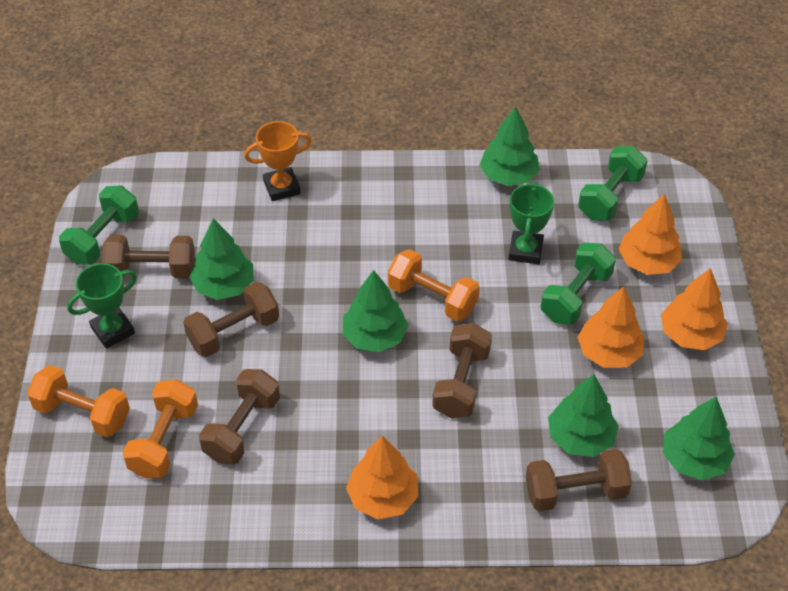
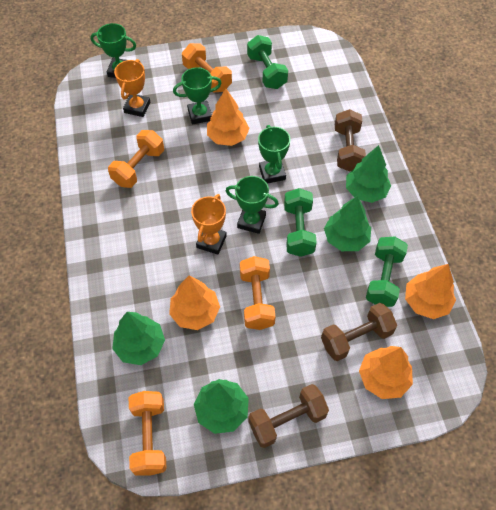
brown dumbbell: 5 -> 3
green tree: 5 -> 4
green trophy: 2 -> 4
orange dumbbell: 3 -> 4
orange trophy: 1 -> 2

